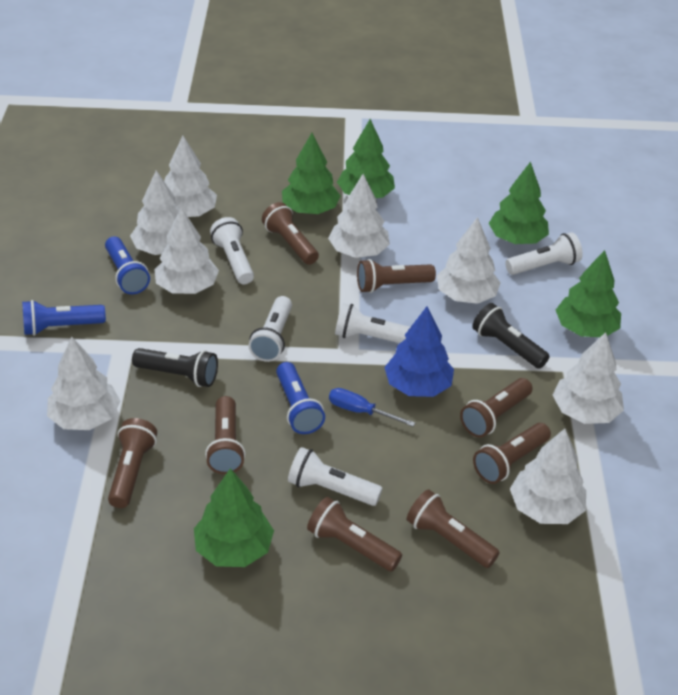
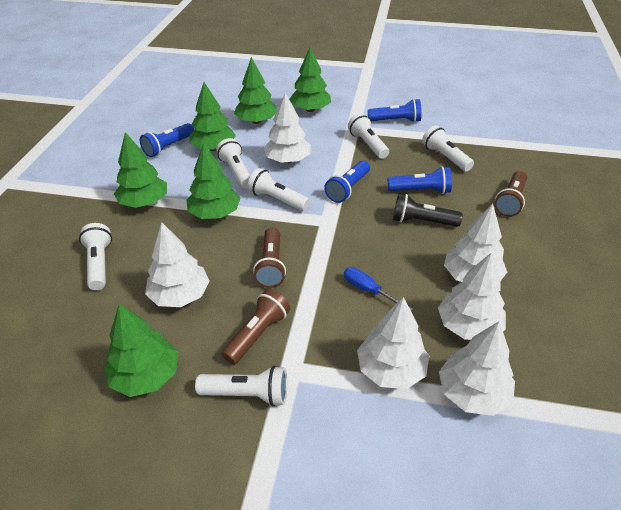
black flashlight: 2 -> 1
blue flashlight: 3 -> 4
blue tree: 1 -> 0
brown flashlight: 8 -> 3
green tree: 5 -> 6
white flashlight: 5 -> 6
white tree: 8 -> 6

